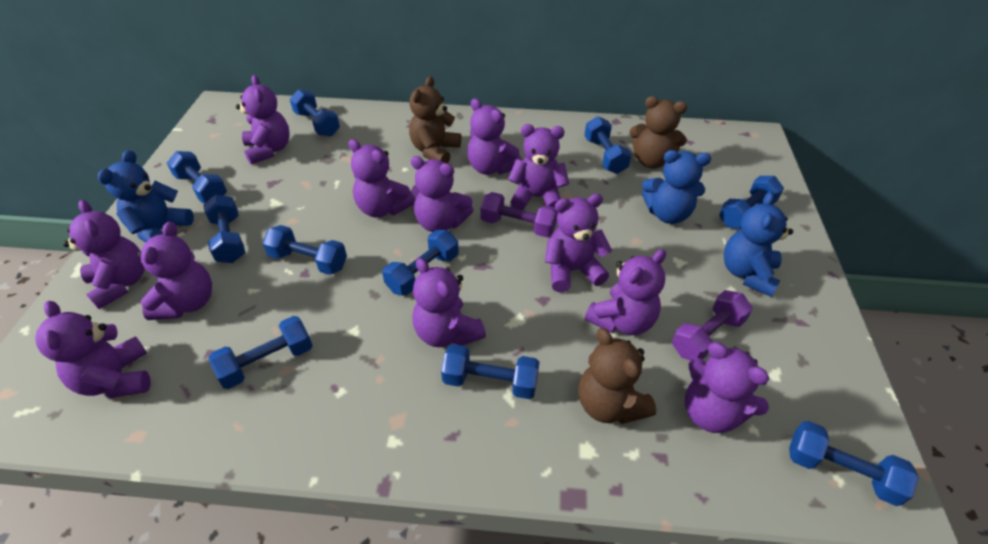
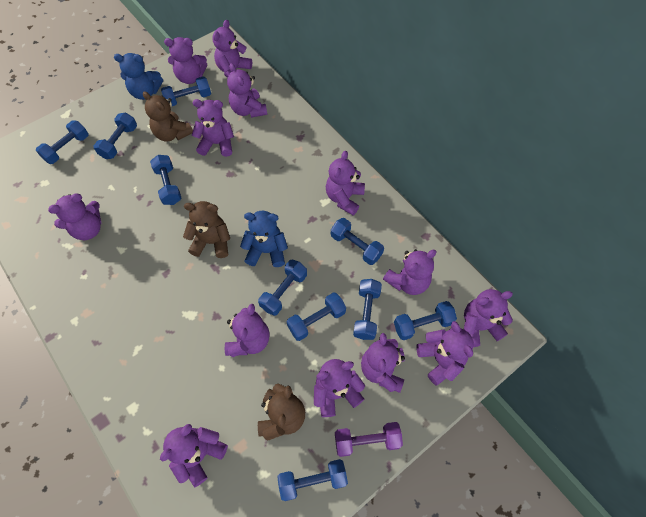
blue teddy bear: 3 -> 2
purple dumbbell: 2 -> 1
purple teddy bear: 12 -> 13

